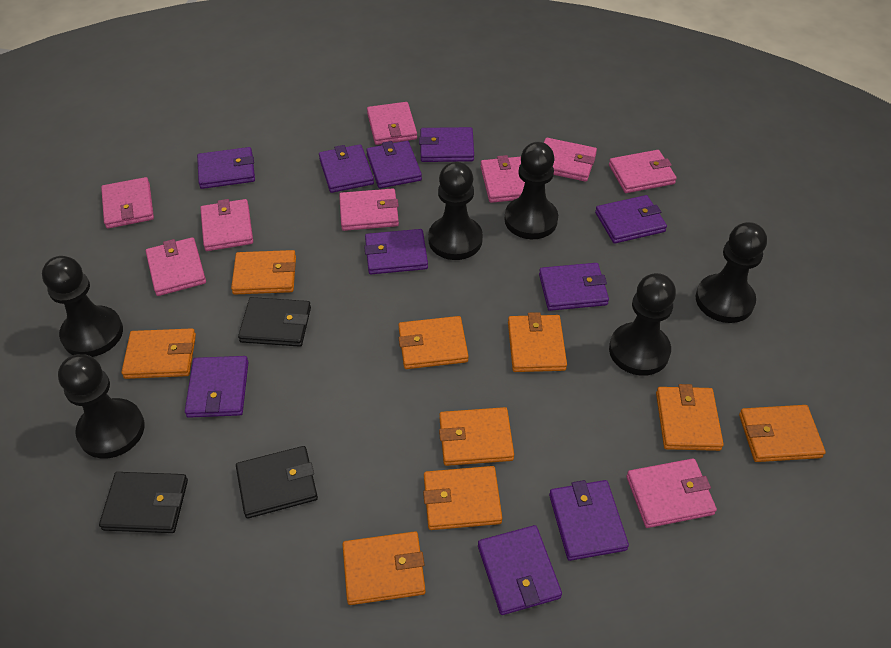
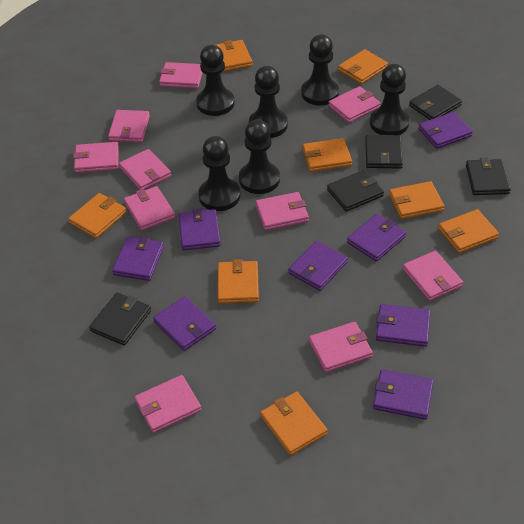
black wallet: 3 -> 5
orange wallet: 9 -> 8
pink wallet: 9 -> 10
purple wallet: 10 -> 8

